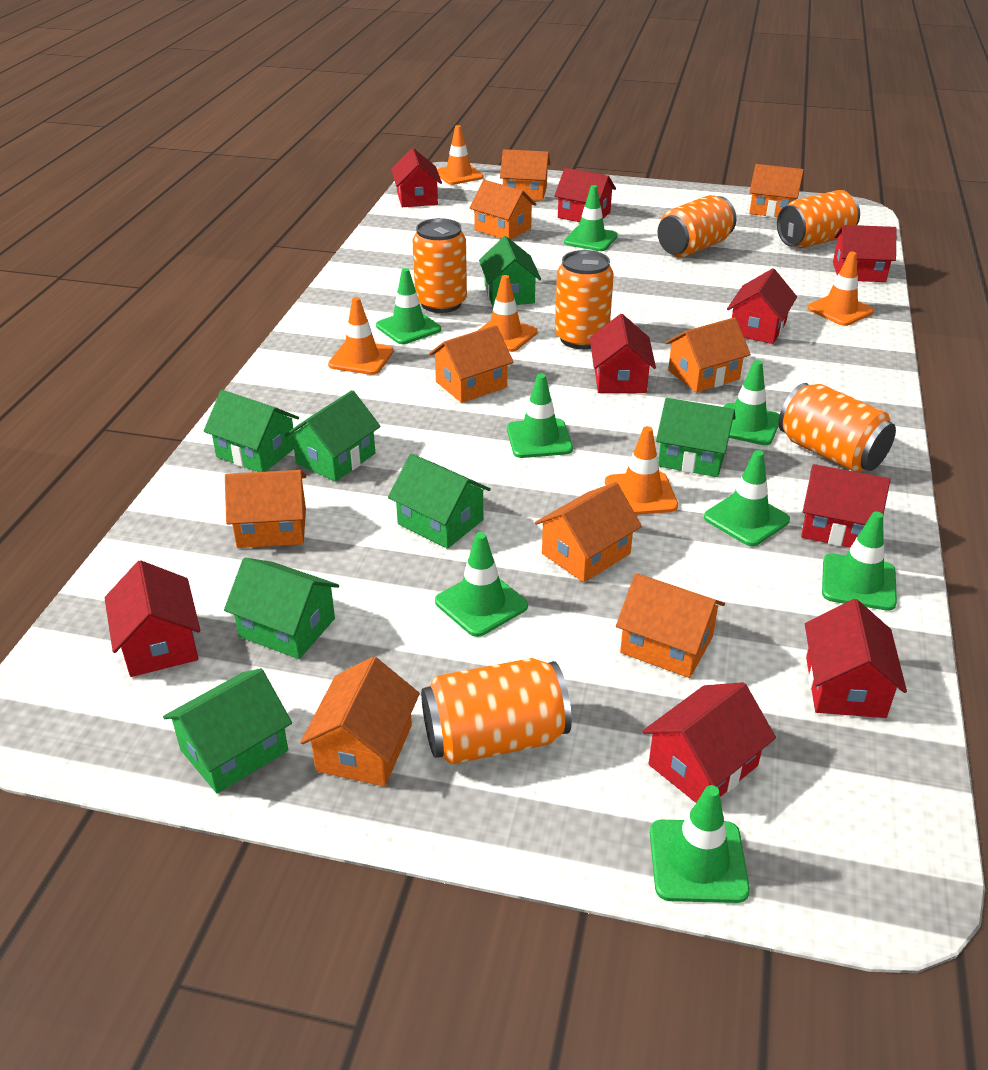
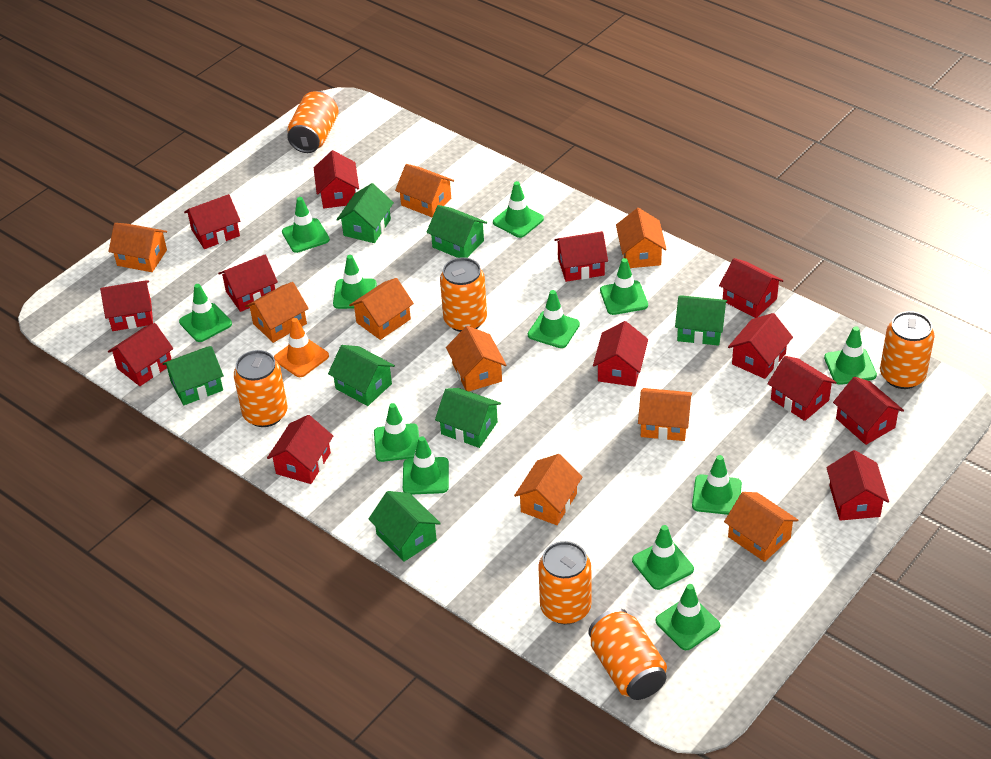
green traffic cone: 8 -> 12
orange traffic cone: 5 -> 1
red house: 9 -> 13

